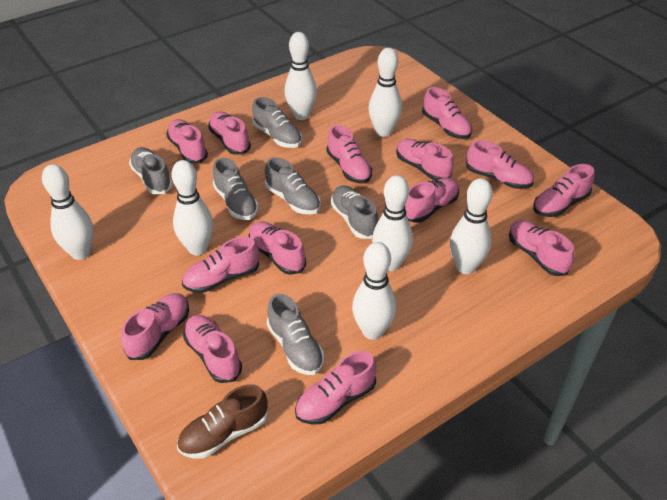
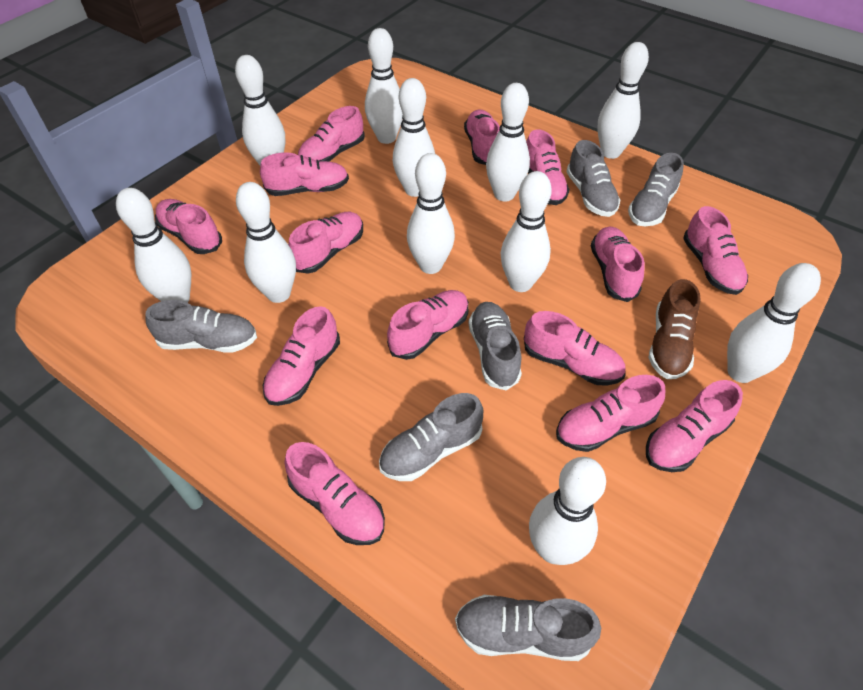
white bowling pin: 7 -> 11

